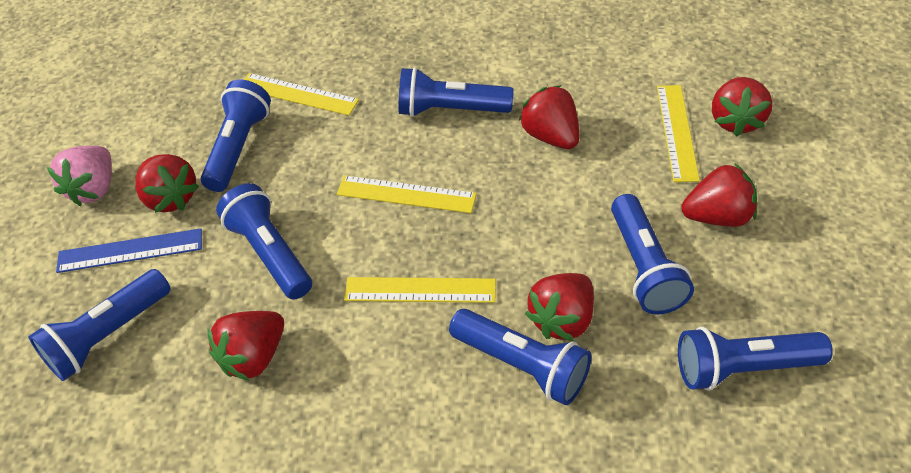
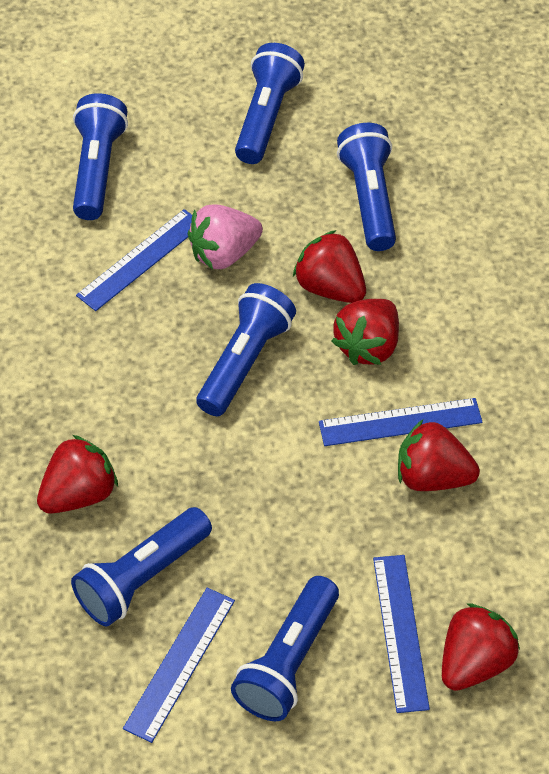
blue flashlight: 7 -> 6
blue ruler: 1 -> 4
red strawberry: 6 -> 5
yellow ruler: 4 -> 0

